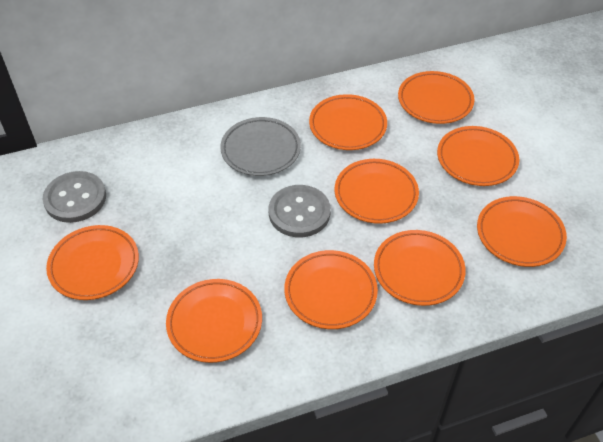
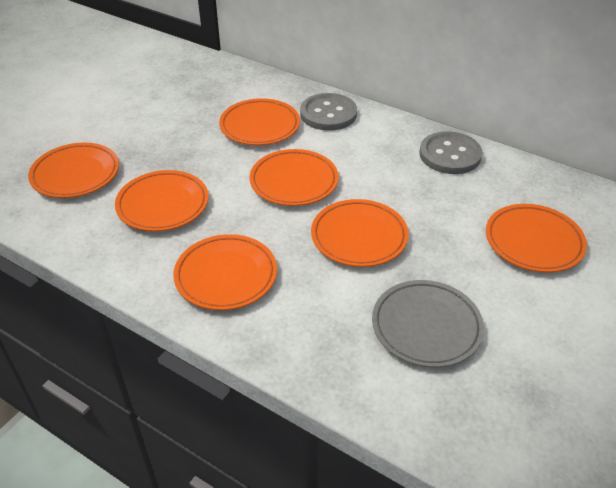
orange plate: 9 -> 7

